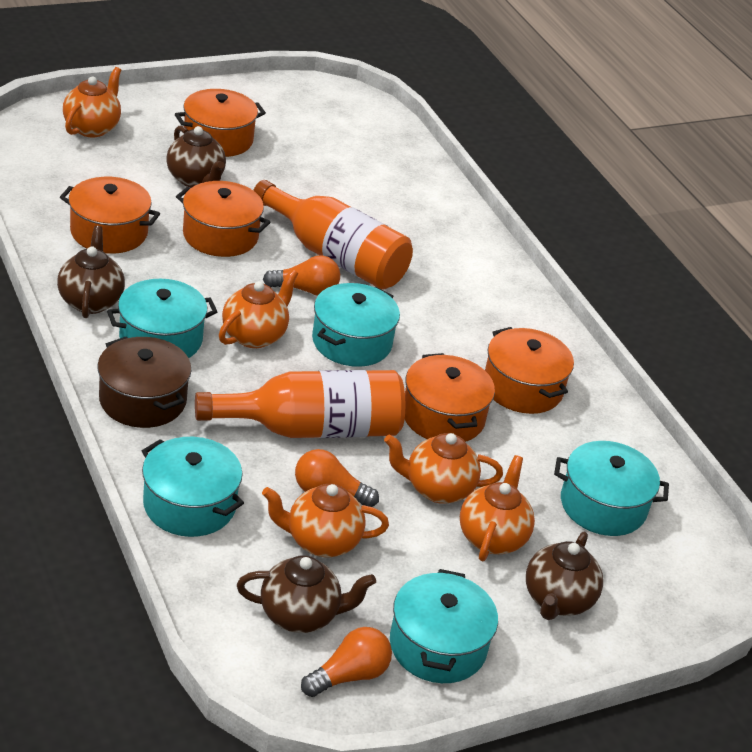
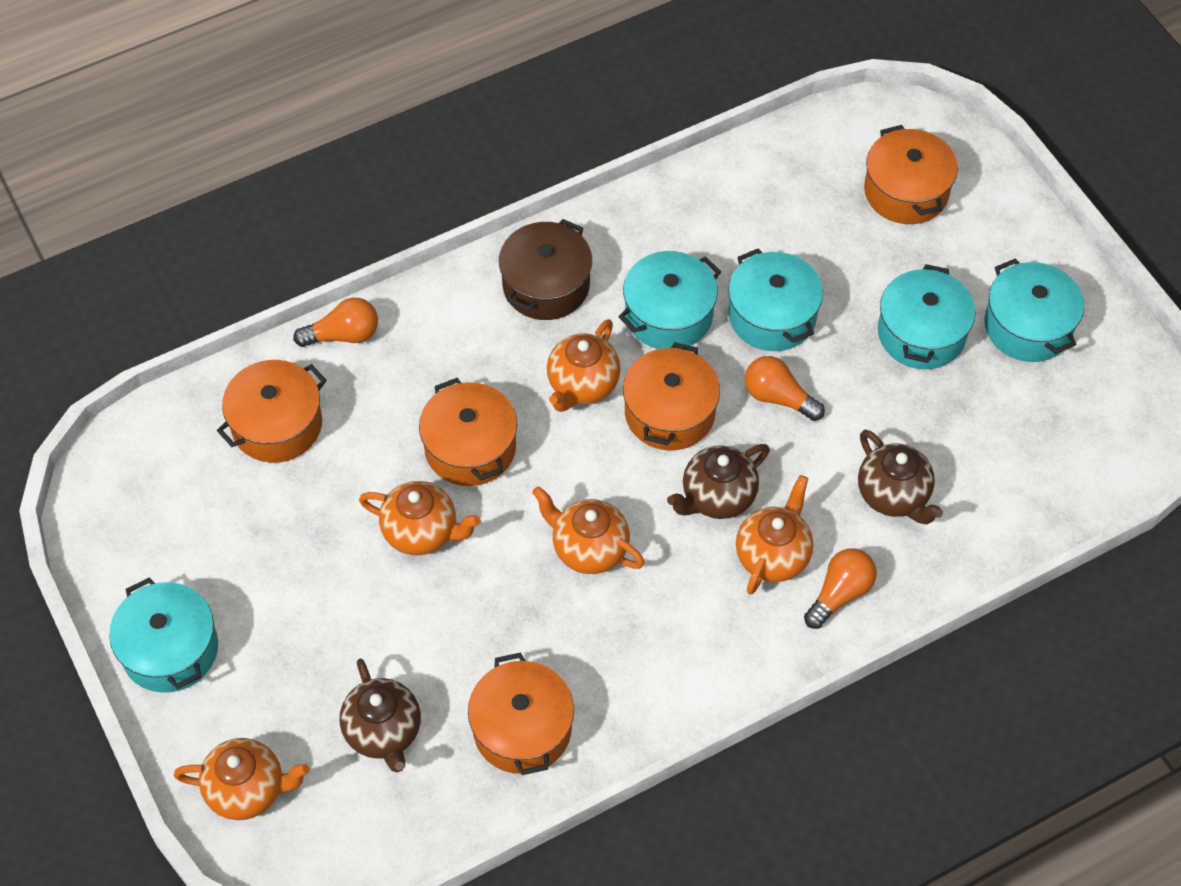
brown teapot: 4 -> 3
orange bottle: 2 -> 0

